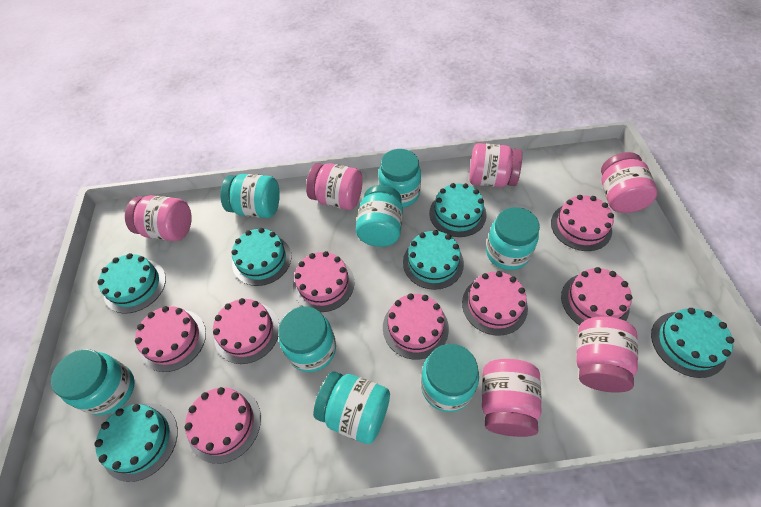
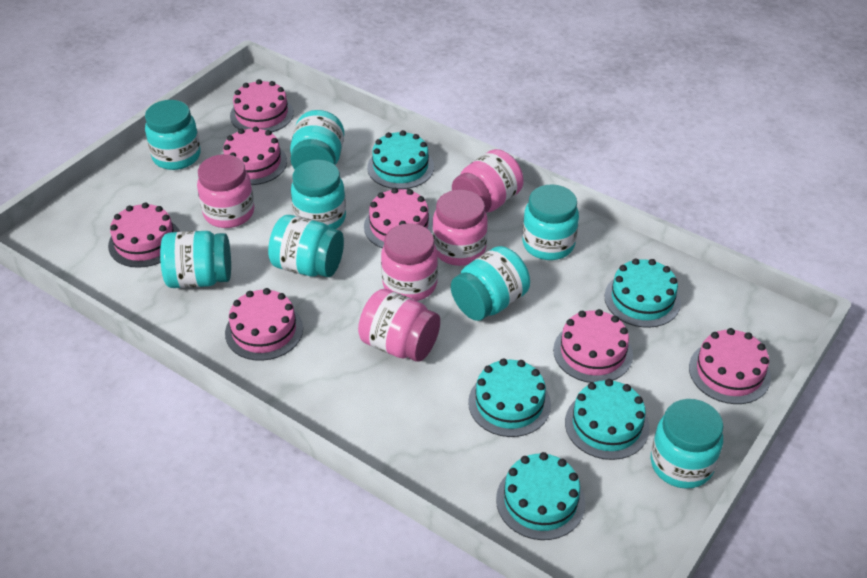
pink cake: 8 -> 7
pink jar: 6 -> 5
turquoise cake: 6 -> 5

